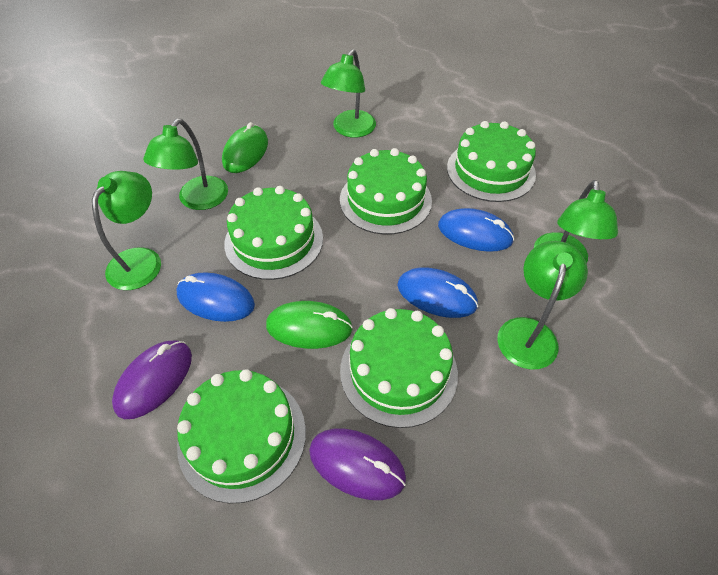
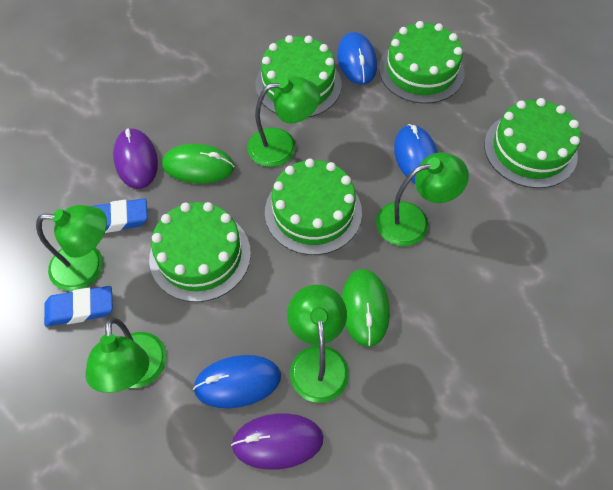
blue eraser: 0 -> 2

